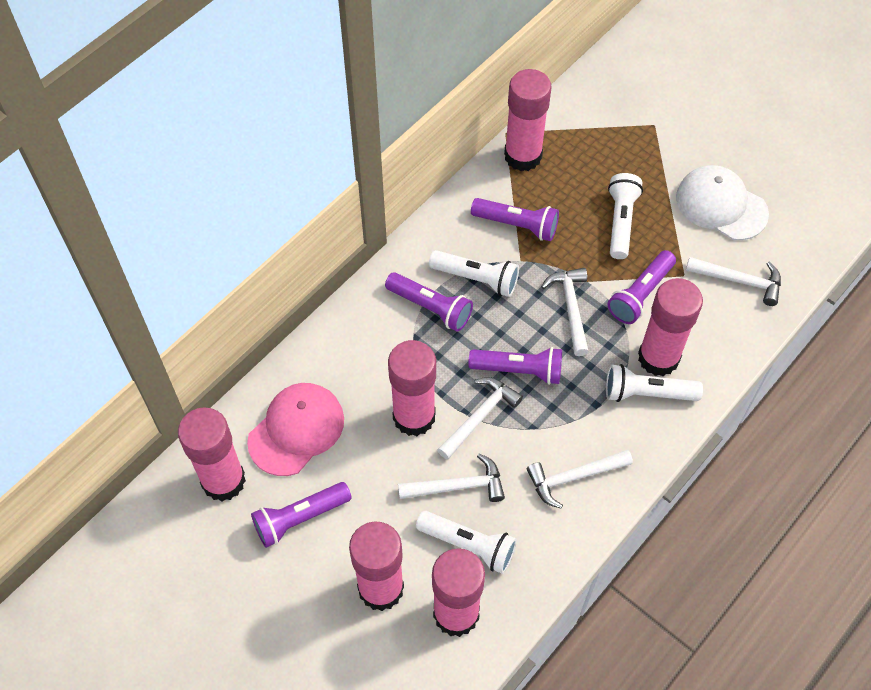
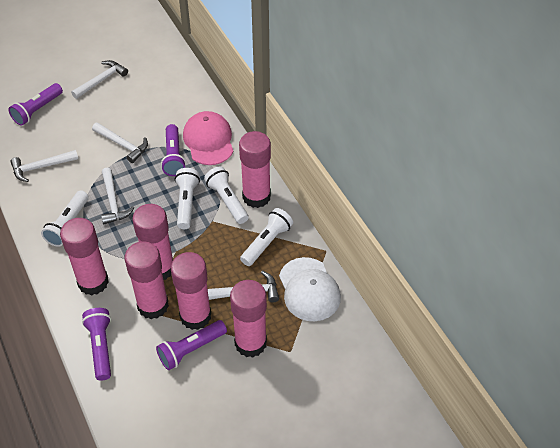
purple flashlight: 5 -> 4

